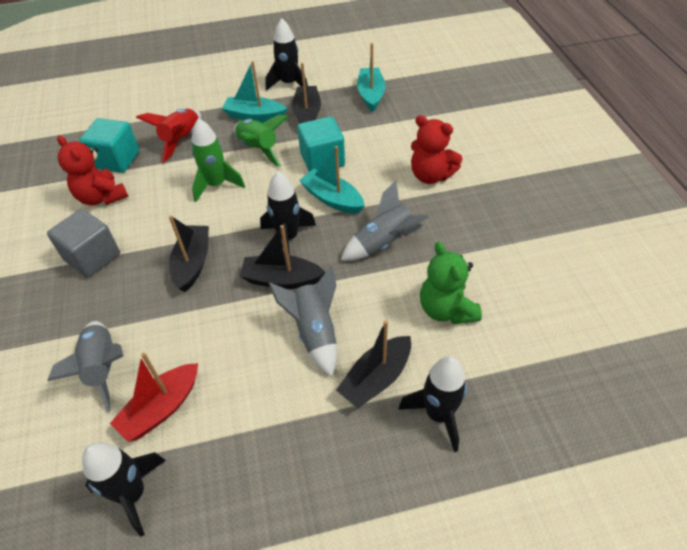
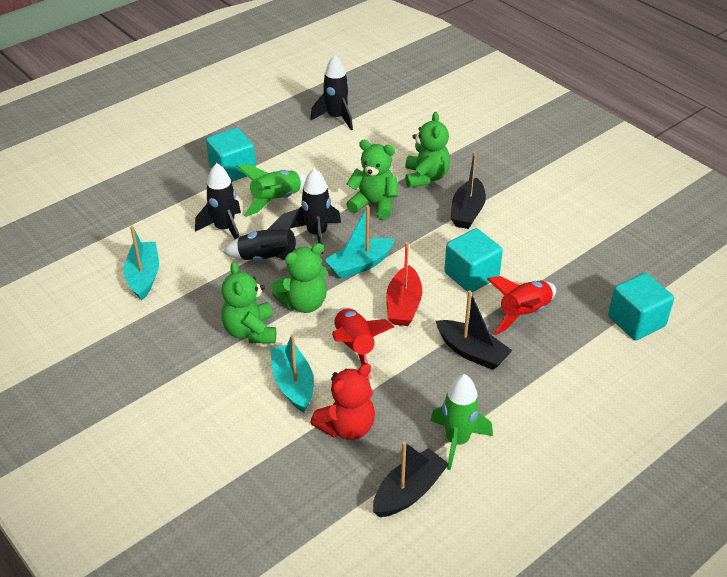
black boat: 4 -> 3
green teddy bear: 1 -> 4
grey cube: 1 -> 0
grey rocket: 3 -> 0
red rocket: 1 -> 2
red teddy bear: 2 -> 1
turquoise cube: 2 -> 3

